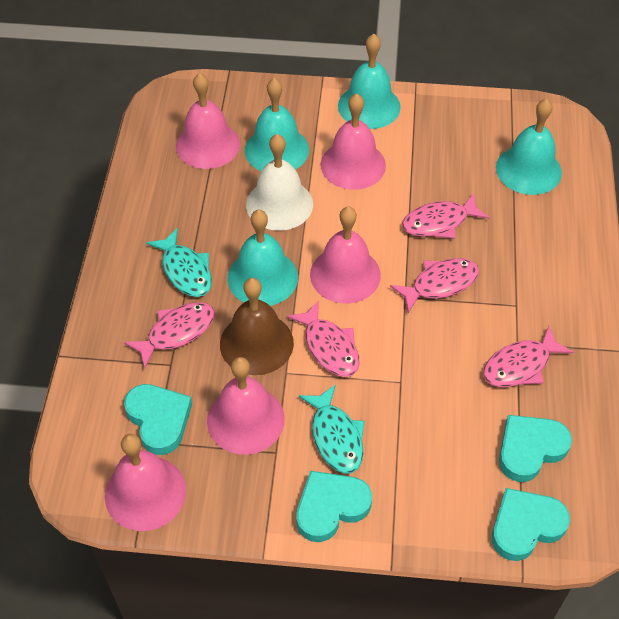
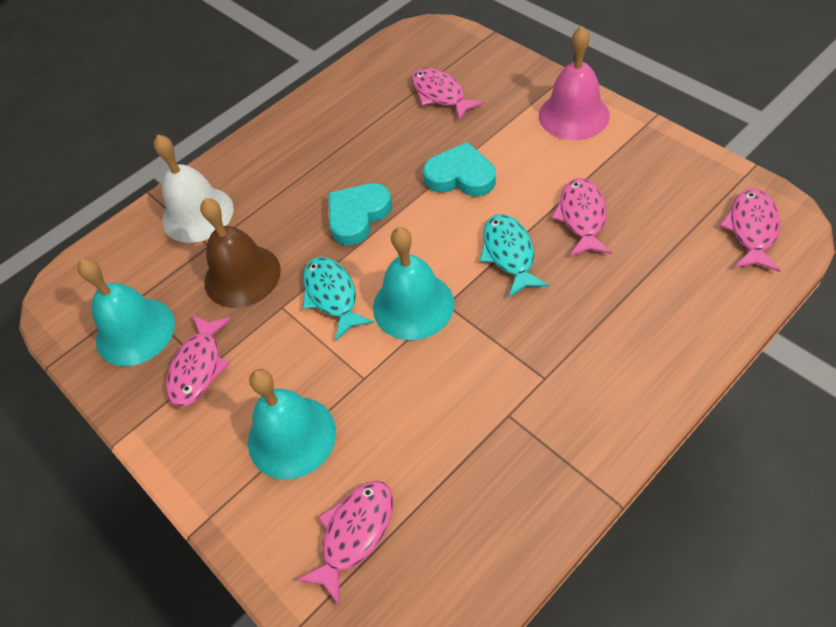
pink bell: 5 -> 1
turquoise bell: 4 -> 3
turquoise heart: 4 -> 2

